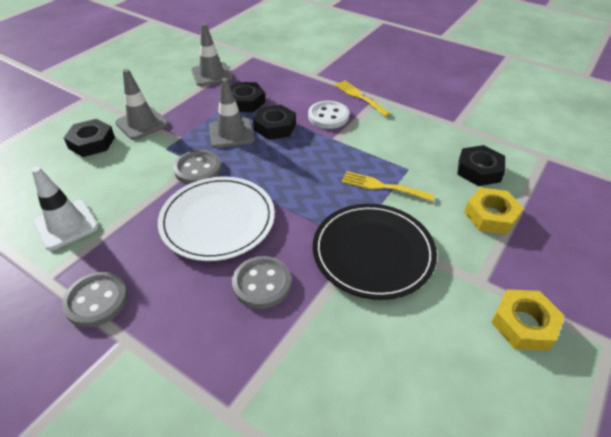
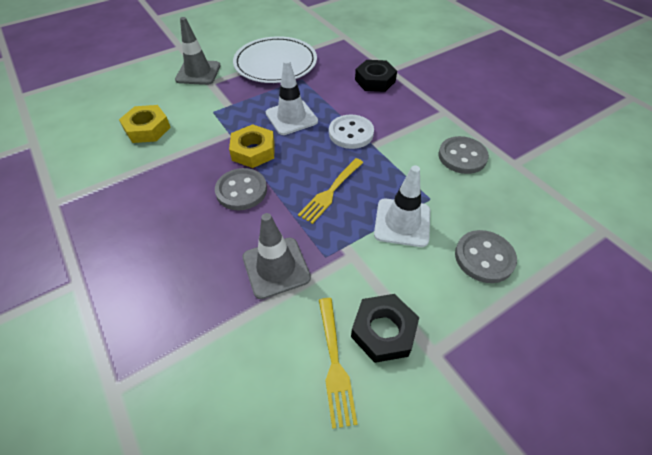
black nut: 4 -> 2
black plate: 1 -> 0
grey traffic cone: 3 -> 2
white traffic cone: 1 -> 2

